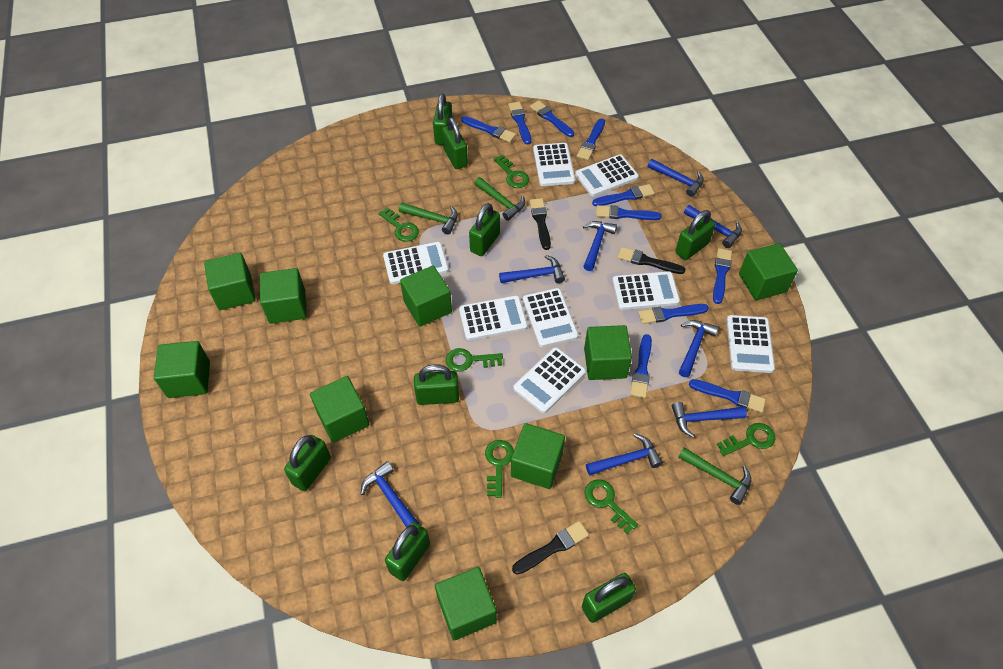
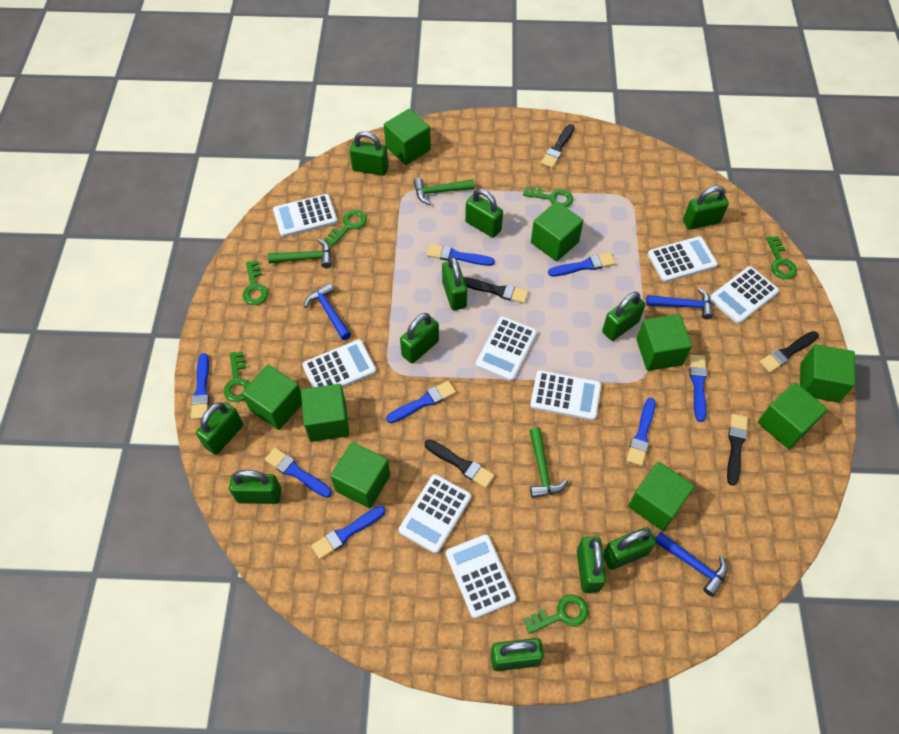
black brush: 3 -> 5
blue brush: 10 -> 8
blue hammer: 8 -> 3
green padlock: 8 -> 11

